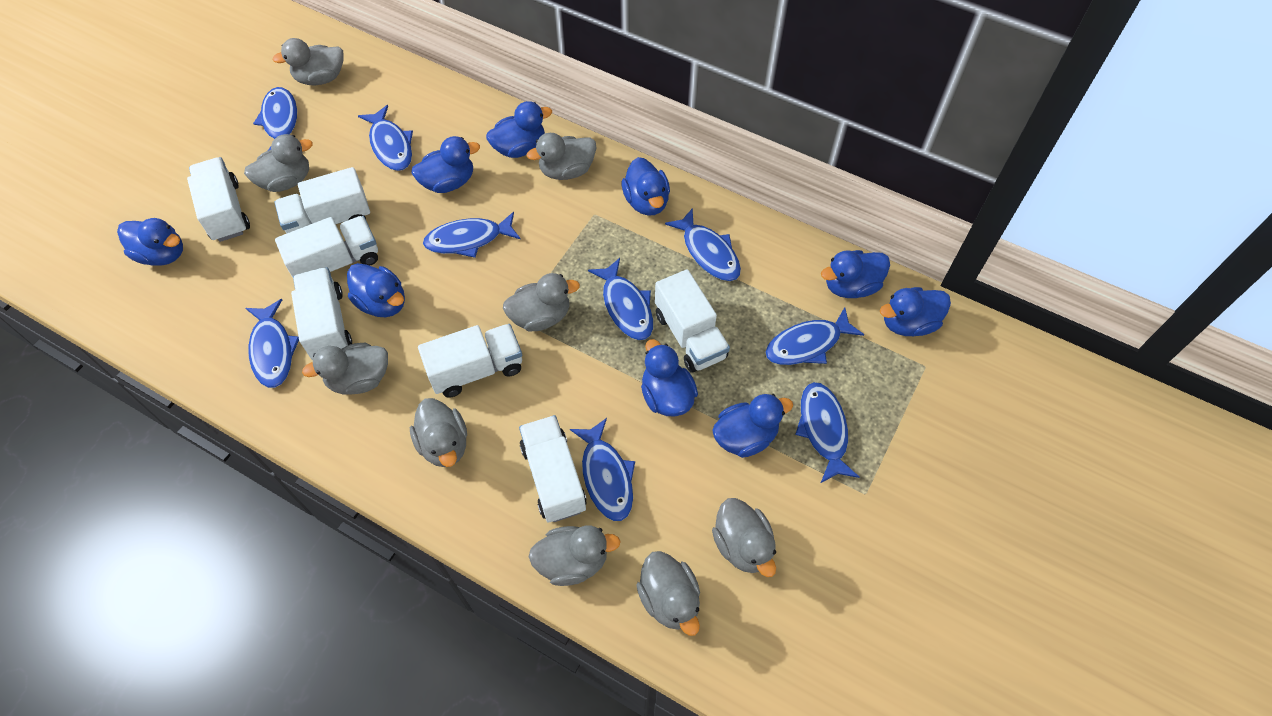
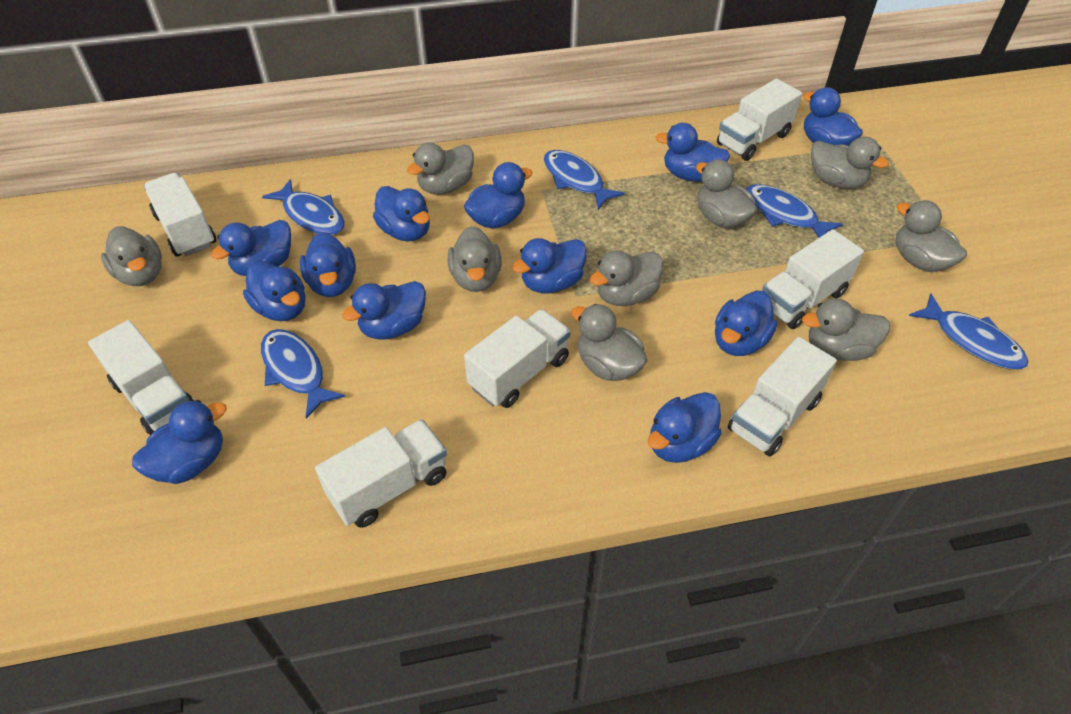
blue duck: 9 -> 12
blue fish: 9 -> 5

